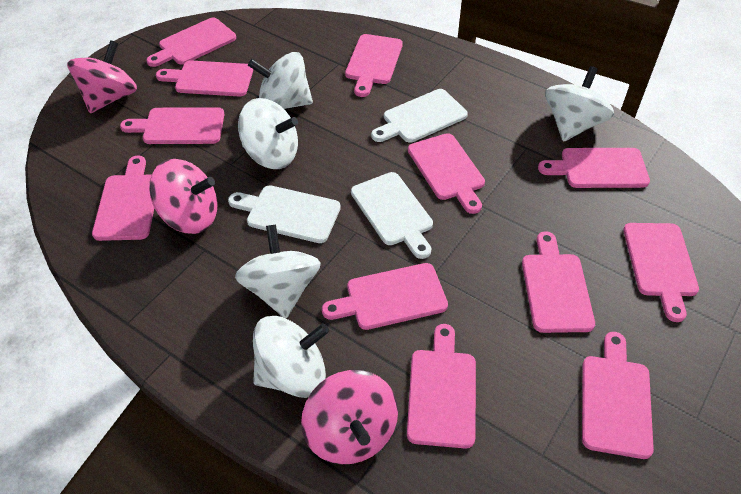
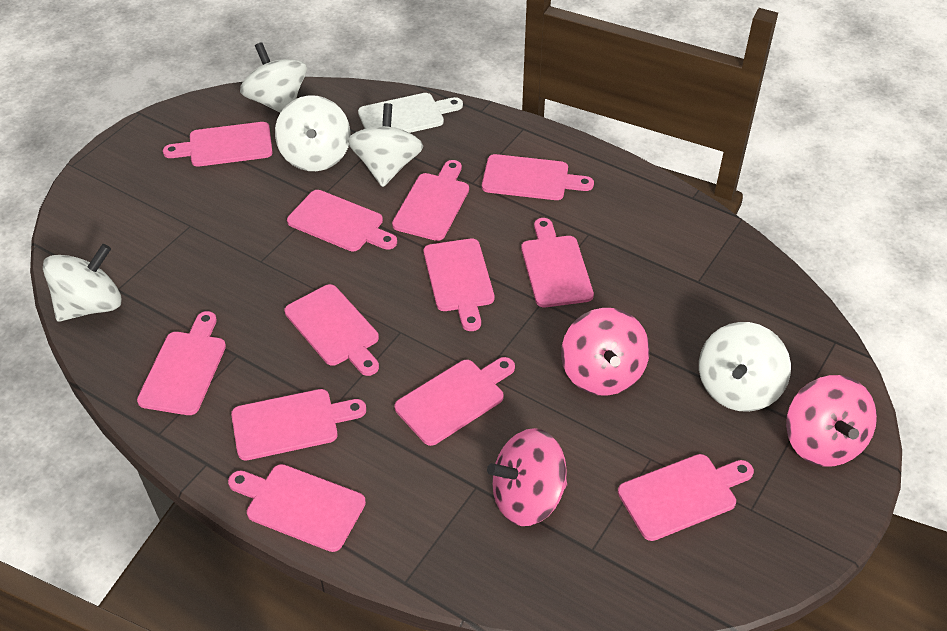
white cutting board: 3 -> 1

